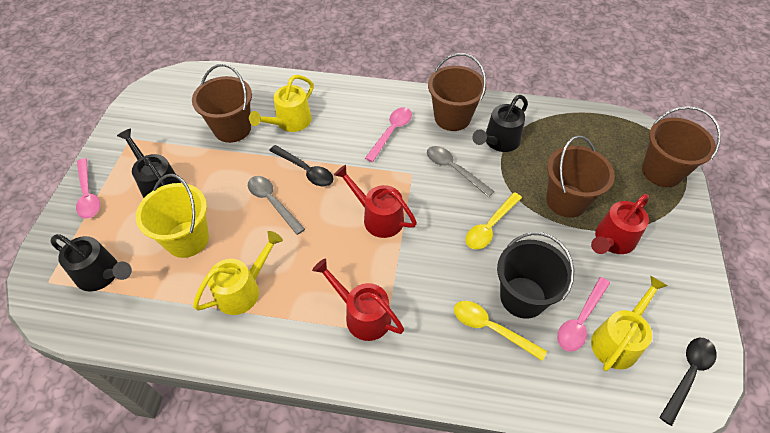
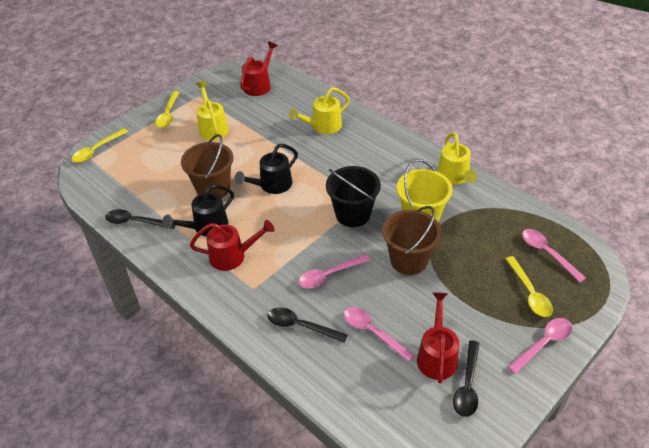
black spoon: 2 -> 3
black watering can: 3 -> 2
brown bucket: 4 -> 2
grey spoon: 2 -> 0
pink spoon: 3 -> 4
yellow spoon: 2 -> 3

